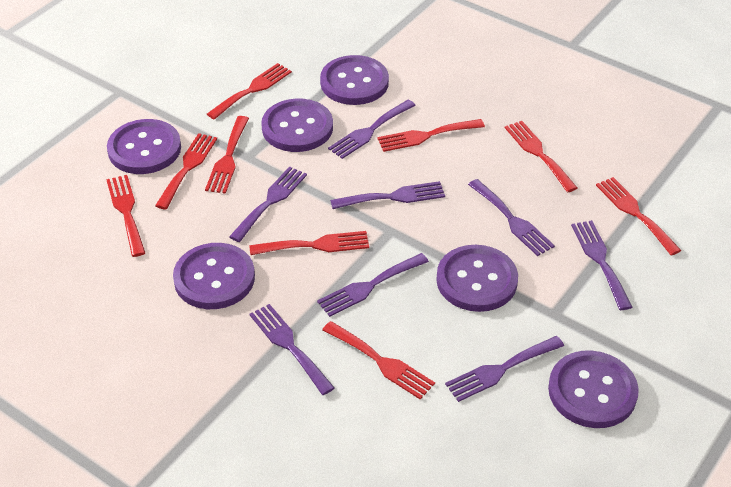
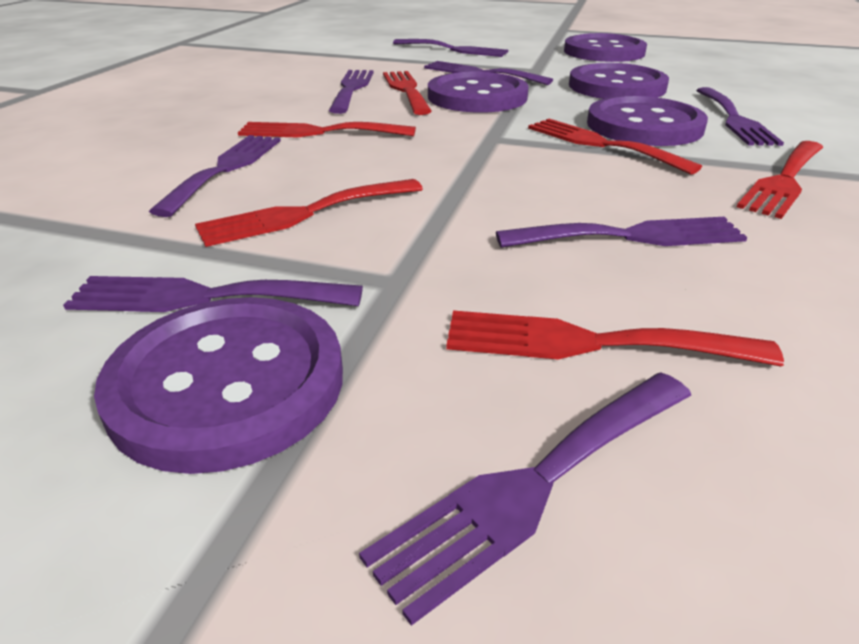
purple button: 6 -> 5
red fork: 9 -> 6

